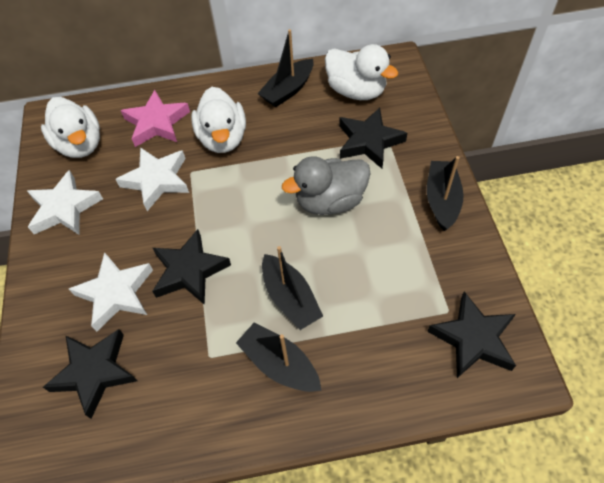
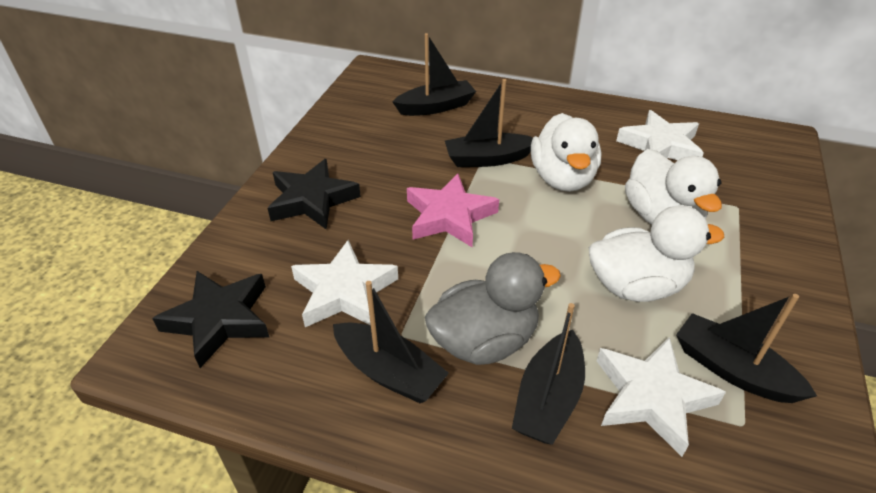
black boat: 4 -> 5
black star: 4 -> 2

